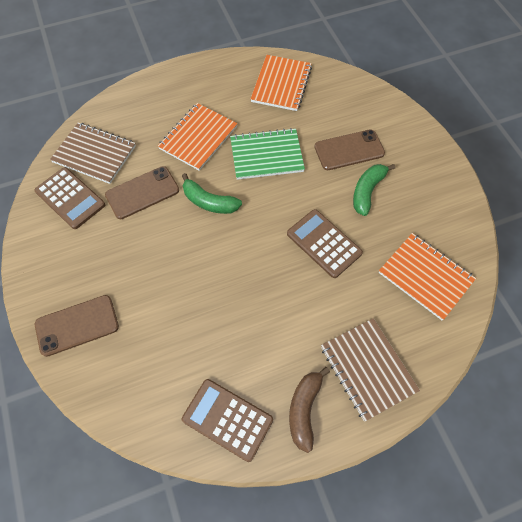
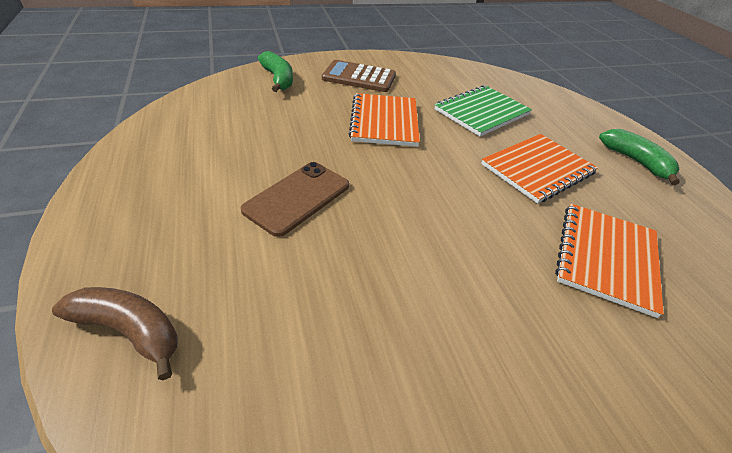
brown calculator: 3 -> 1
brown notebook: 2 -> 0
brown phone: 3 -> 1

